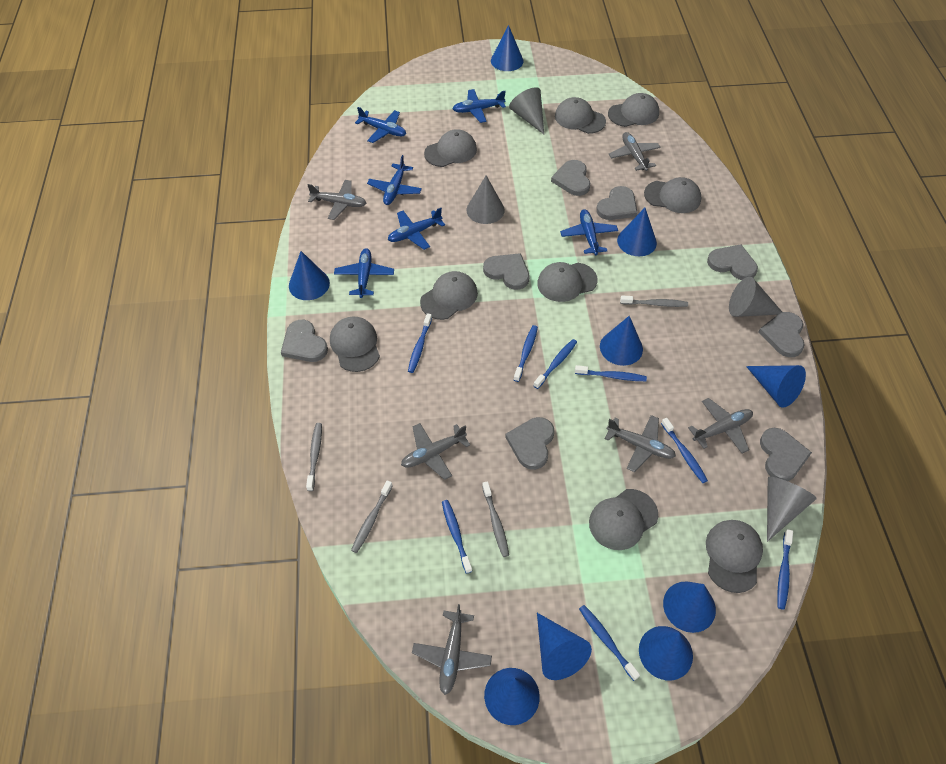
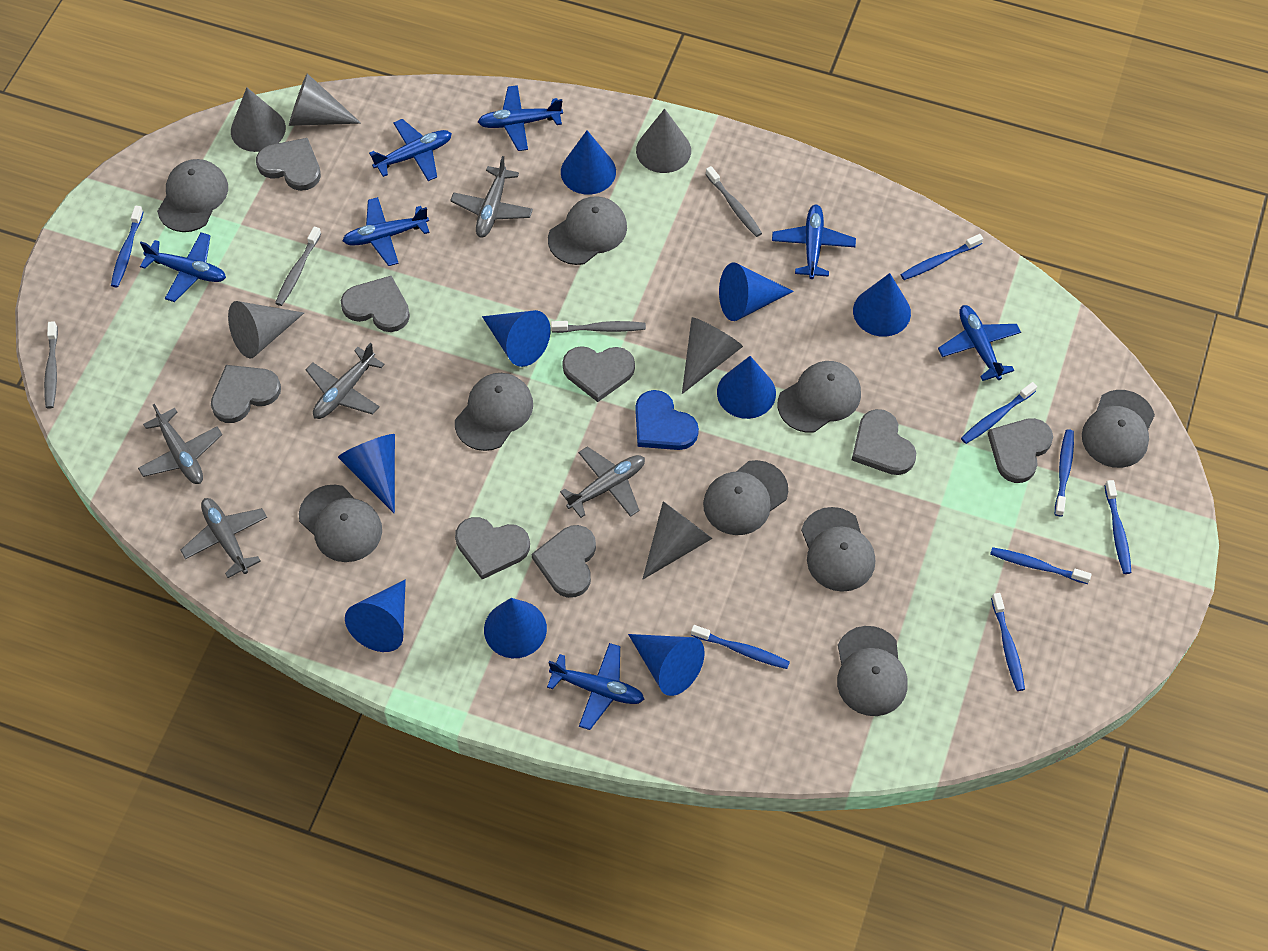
blue heart: 0 -> 1
blue plane: 6 -> 7
grey cone: 4 -> 6
grey plane: 6 -> 5

